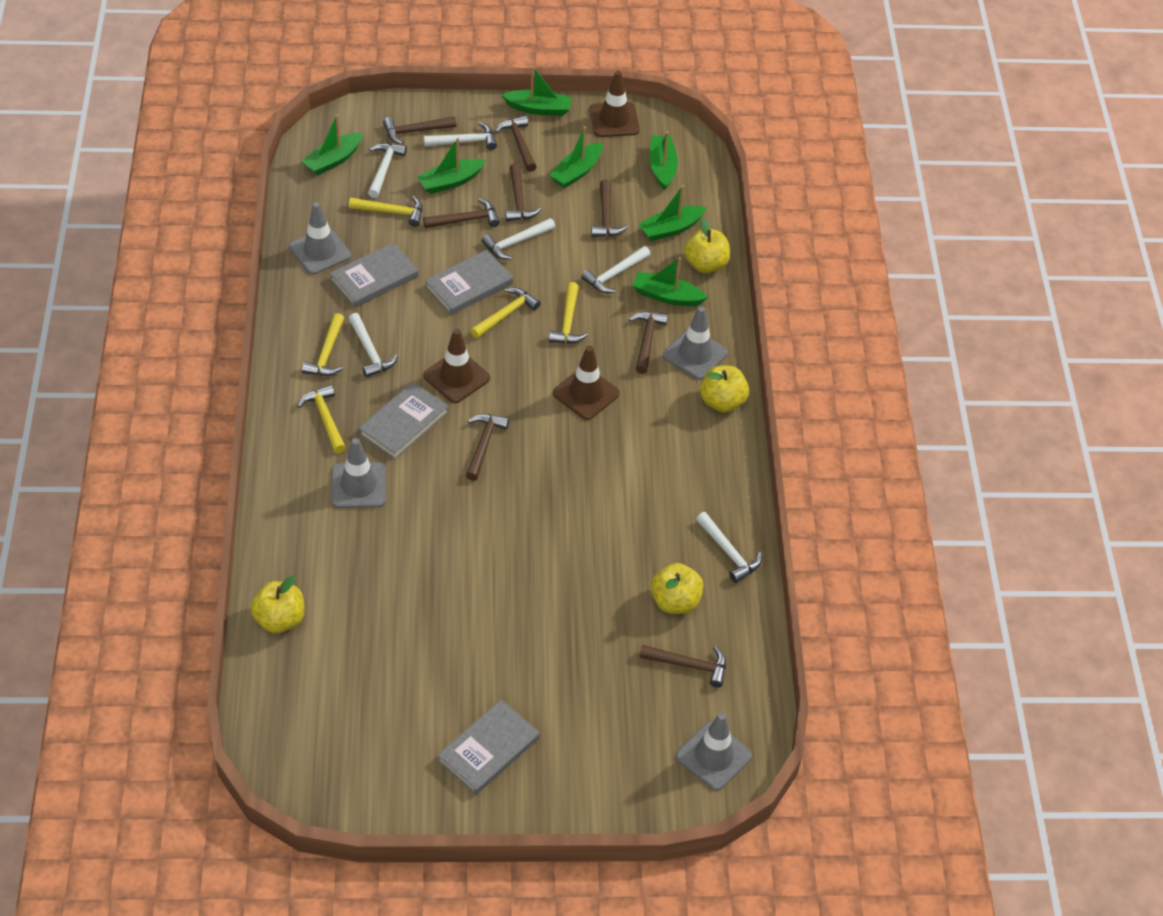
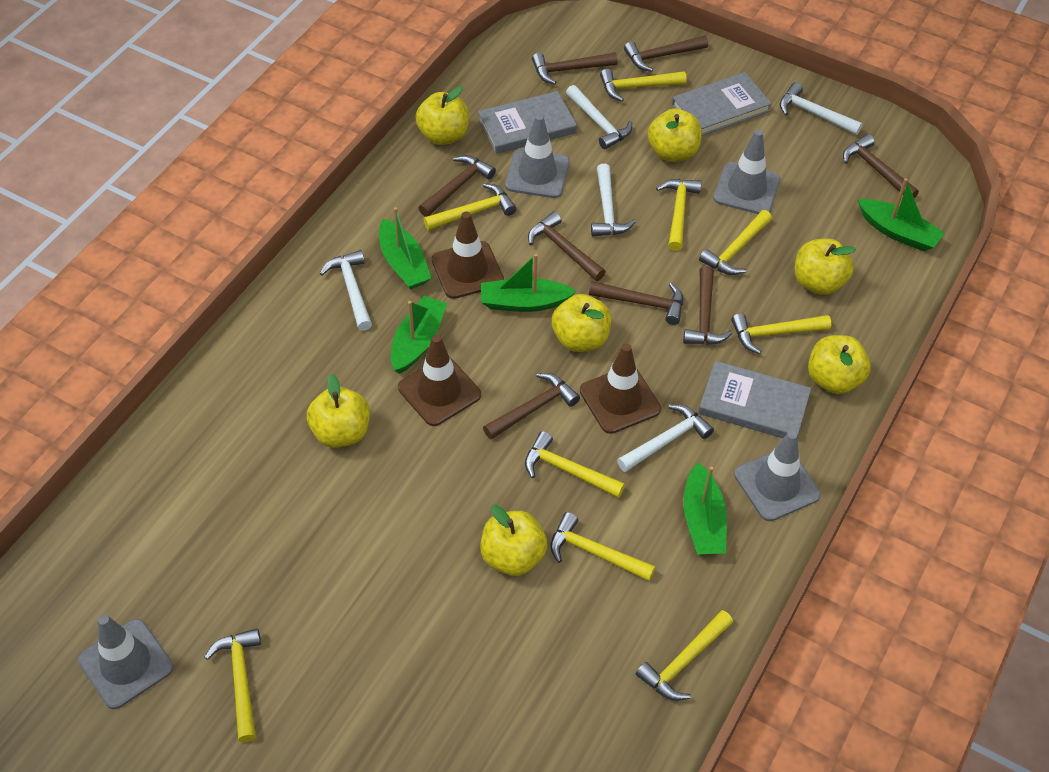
green boat: 7 -> 5
grey book: 4 -> 3
white hammer: 6 -> 5
yellow apple: 4 -> 7
yellow hammer: 5 -> 9

